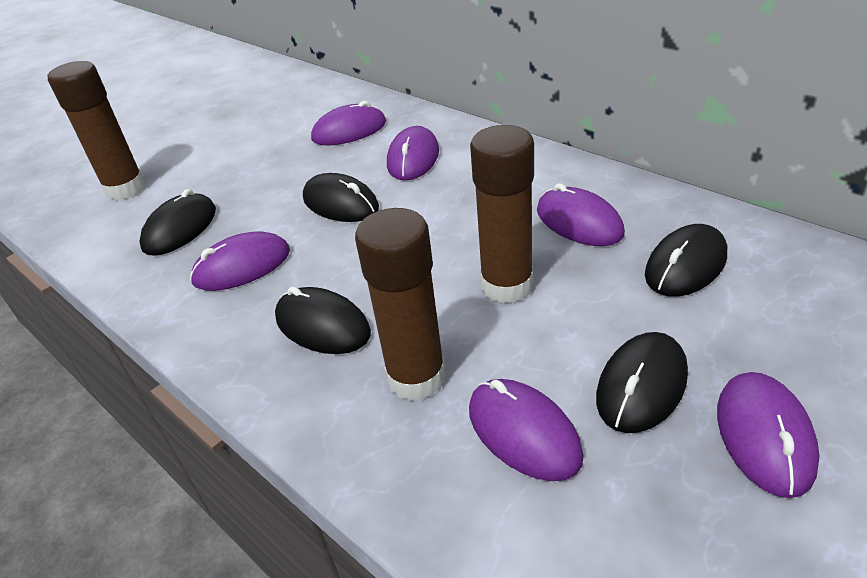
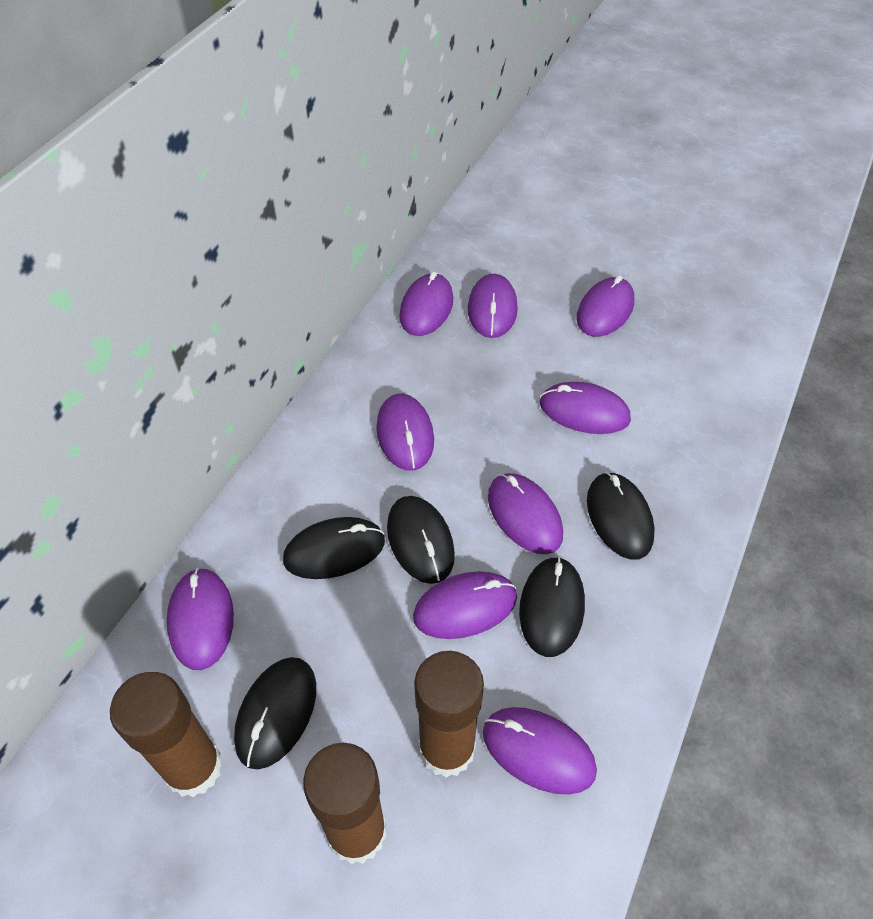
purple mouse: 6 -> 9

